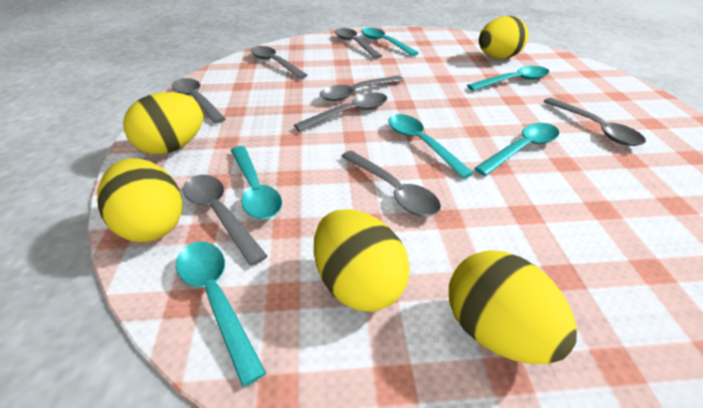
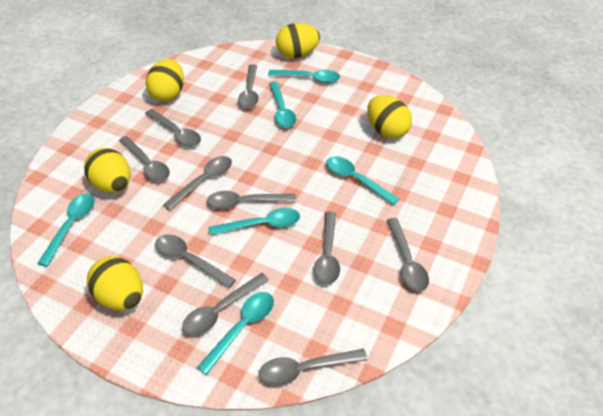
grey spoon: 8 -> 10

